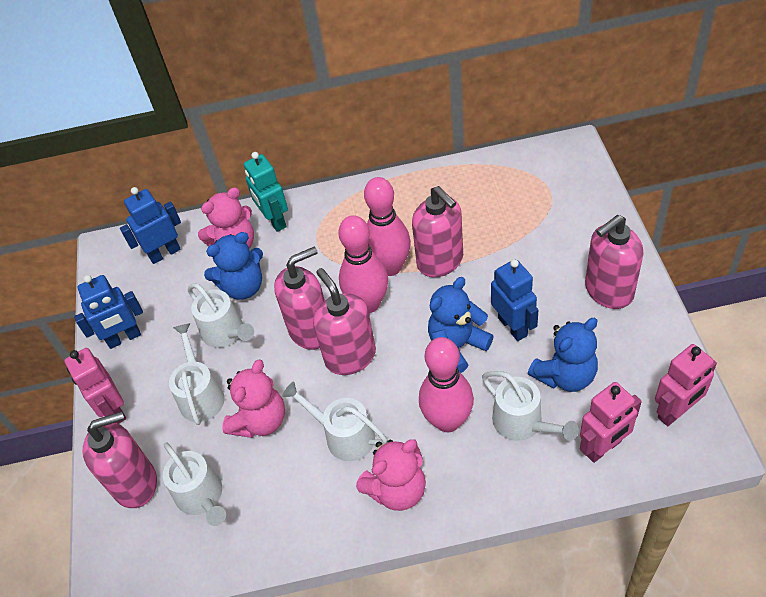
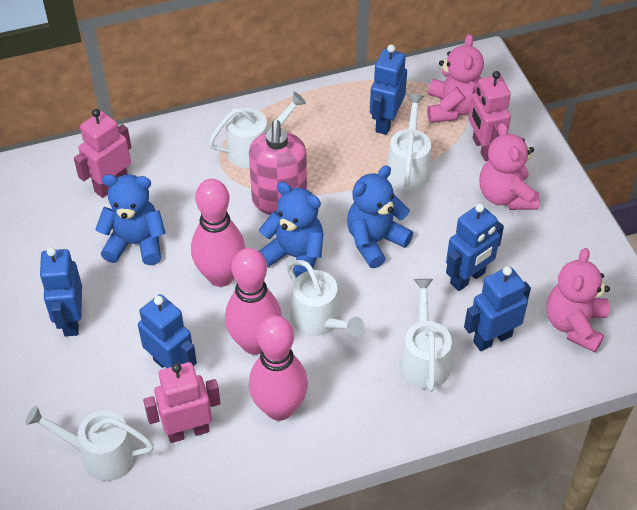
blue robot: 3 -> 5
pink soap dispenser: 5 -> 1
turquoise robot: 1 -> 0

